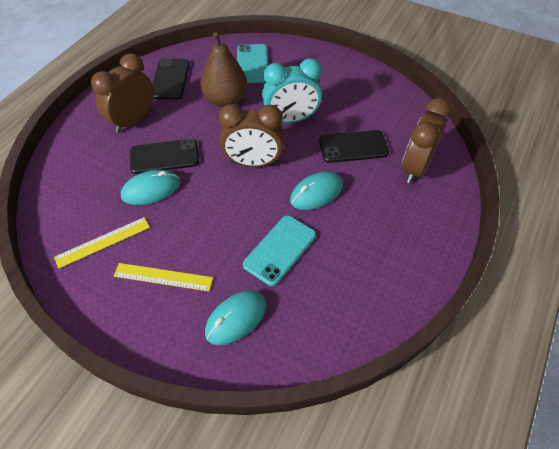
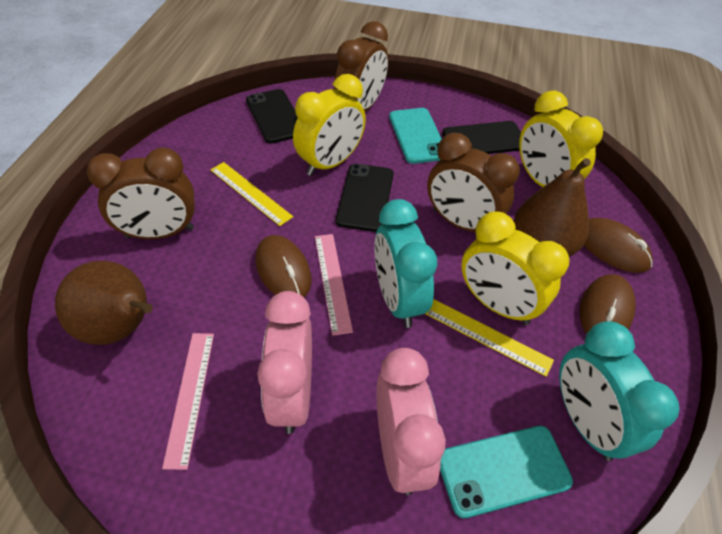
brown mouse: 0 -> 3
brown pear: 1 -> 2
pink clock: 0 -> 2
pink ruler: 0 -> 2
turquoise clock: 1 -> 2
turquoise mouse: 3 -> 0
yellow clock: 0 -> 3

